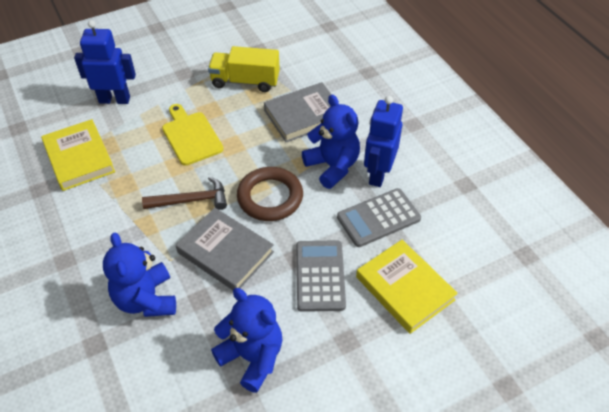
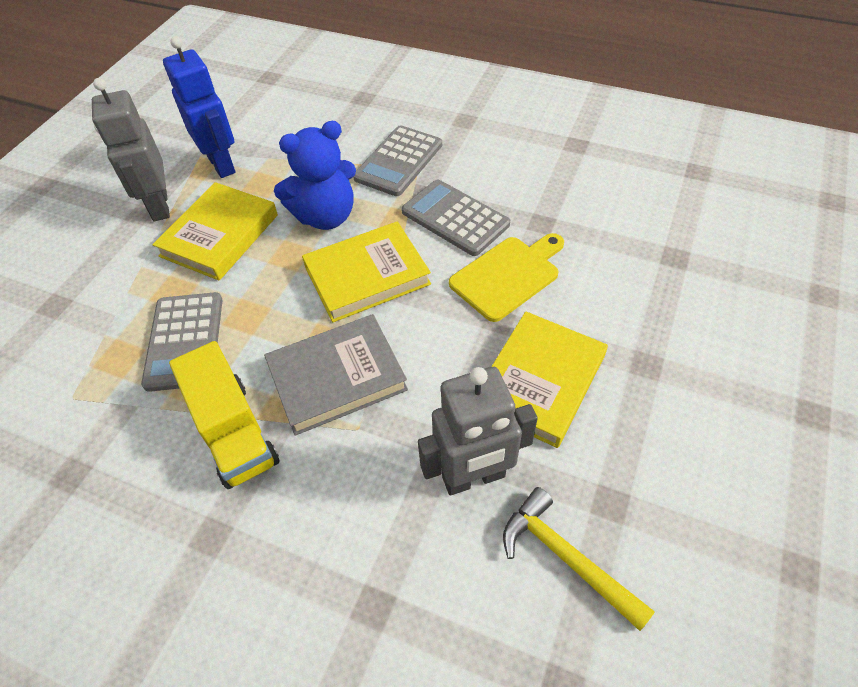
blue robot: 2 -> 1
blue teddy bear: 3 -> 1
brown hammer: 1 -> 0
brown ring: 1 -> 0
grey book: 2 -> 1
grey calculator: 2 -> 3
grey robot: 0 -> 2
yellow book: 2 -> 3
yellow hammer: 0 -> 1

